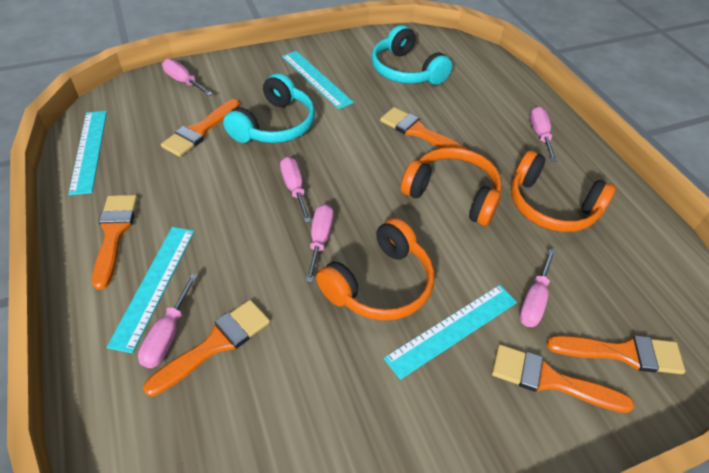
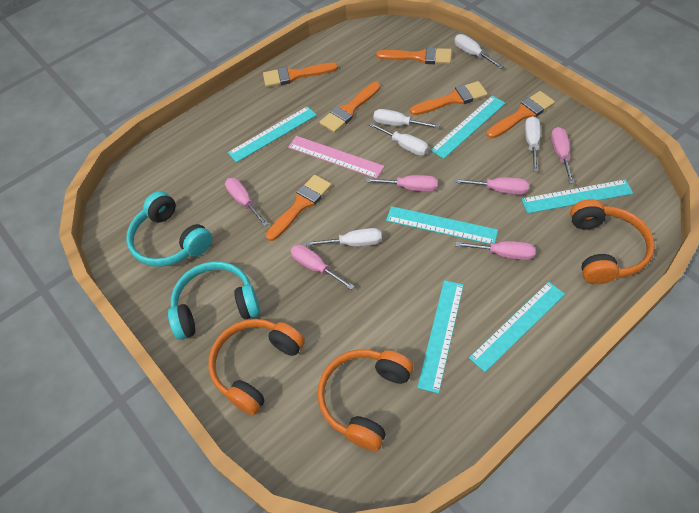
pink ruler: 0 -> 1
turquoise ruler: 4 -> 6
white screwdriver: 0 -> 5

